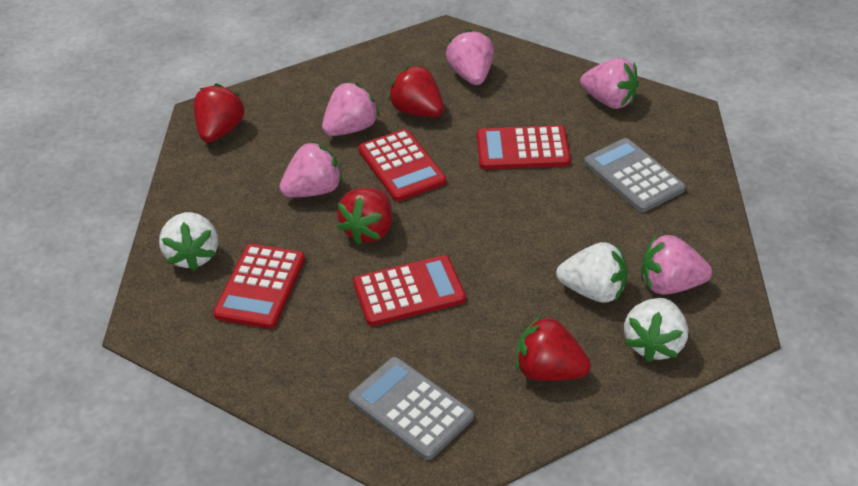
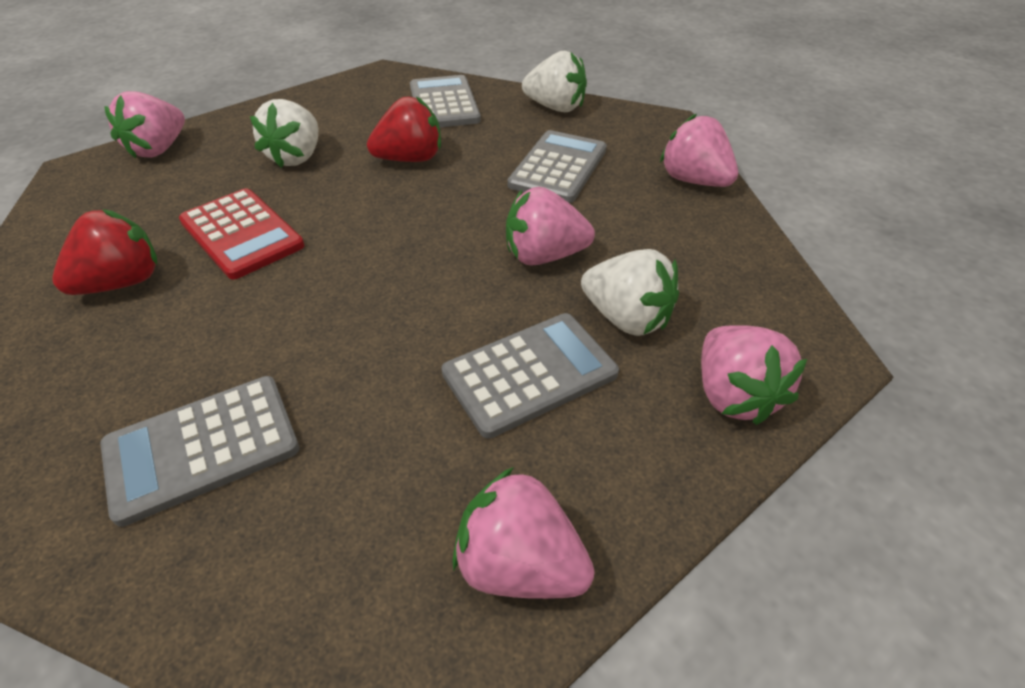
grey calculator: 2 -> 4
red calculator: 4 -> 1
red strawberry: 4 -> 2

